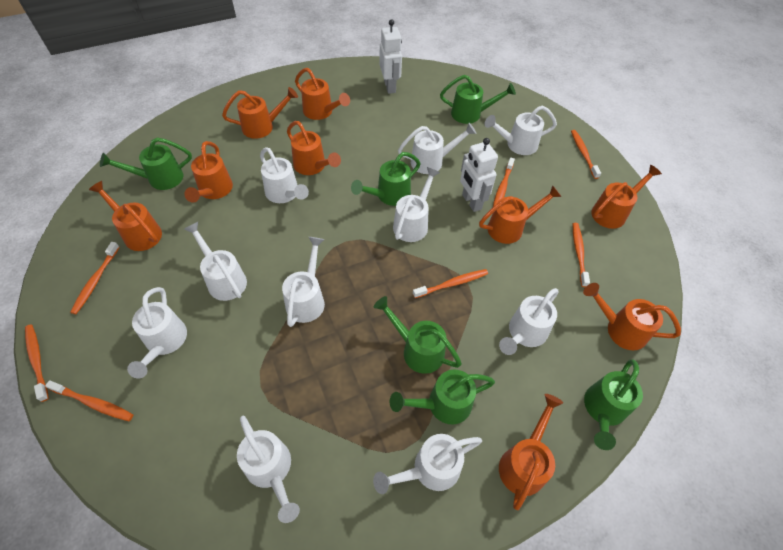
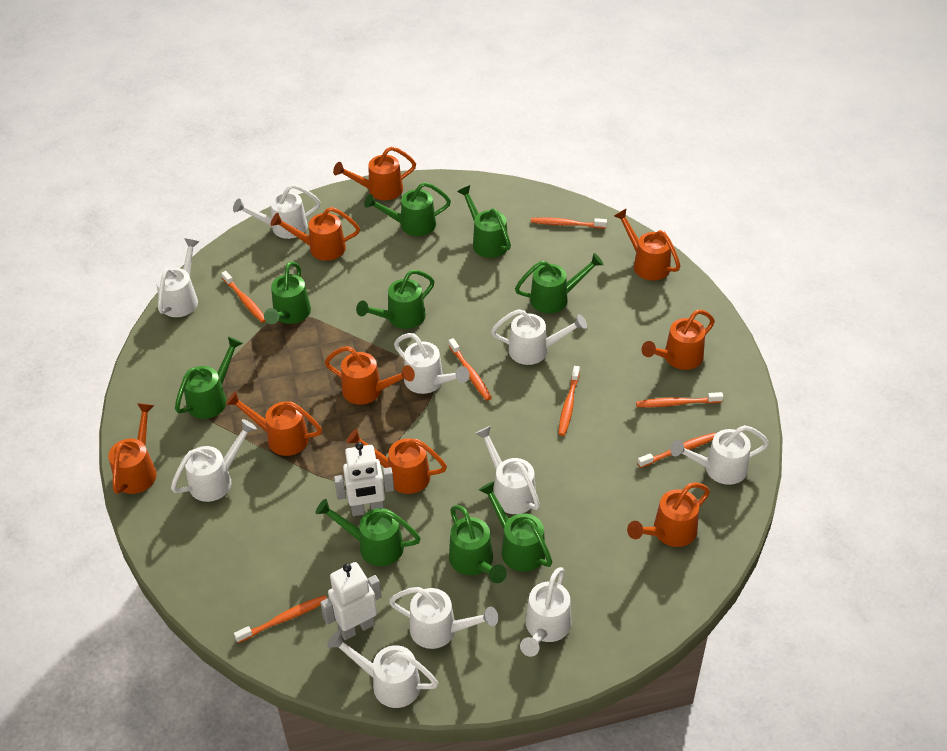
green watering can: 6 -> 9

